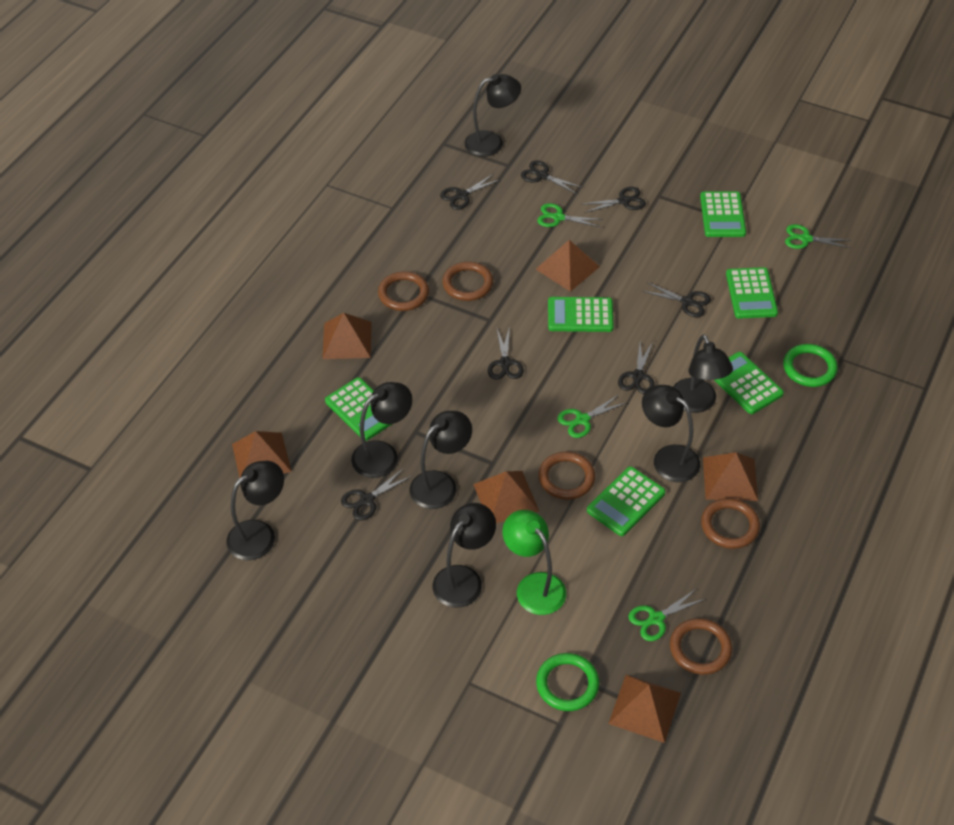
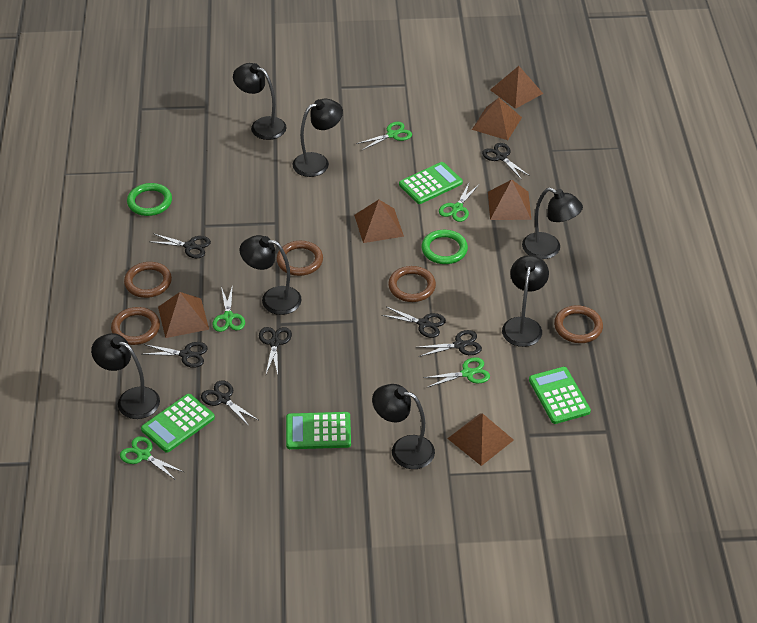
green calculator: 6 -> 4
green lamp: 1 -> 0
green scissors: 4 -> 5

